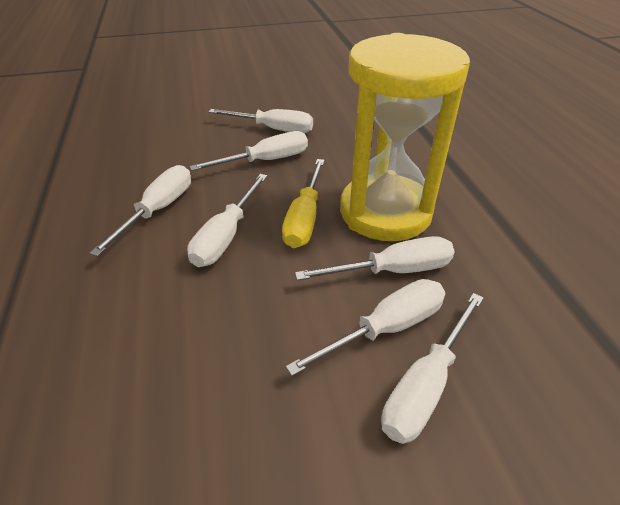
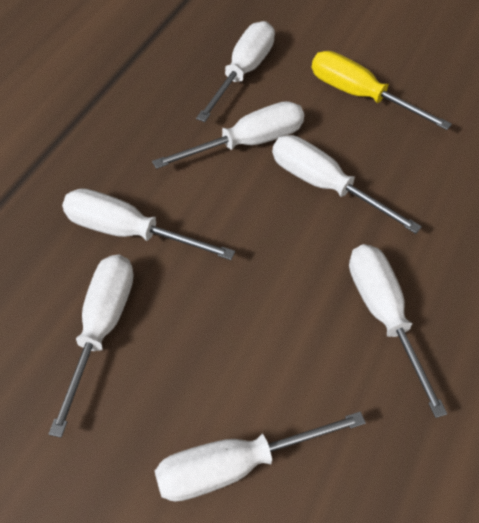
yellow hourglass: 1 -> 0

